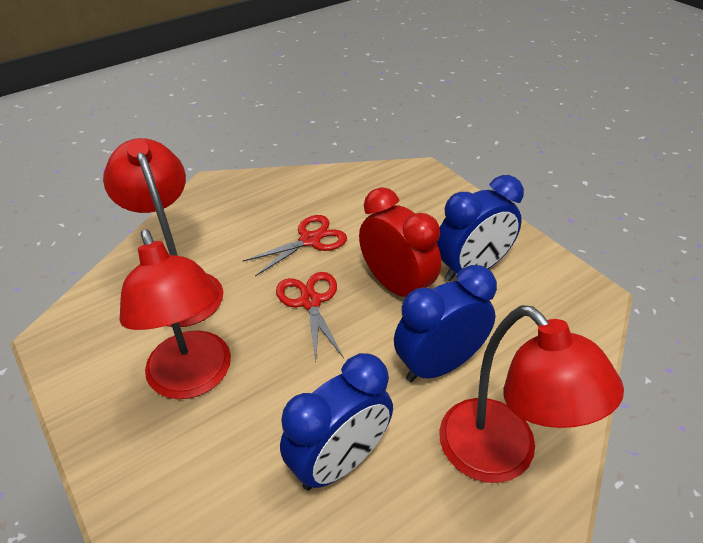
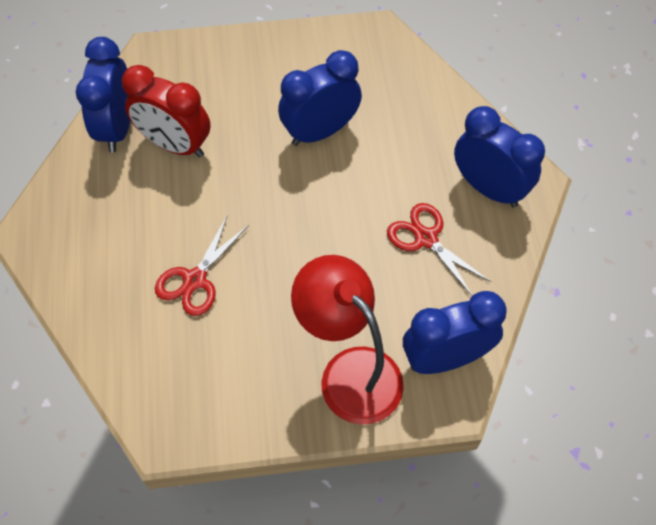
blue clock: 3 -> 4
red lamp: 3 -> 1

